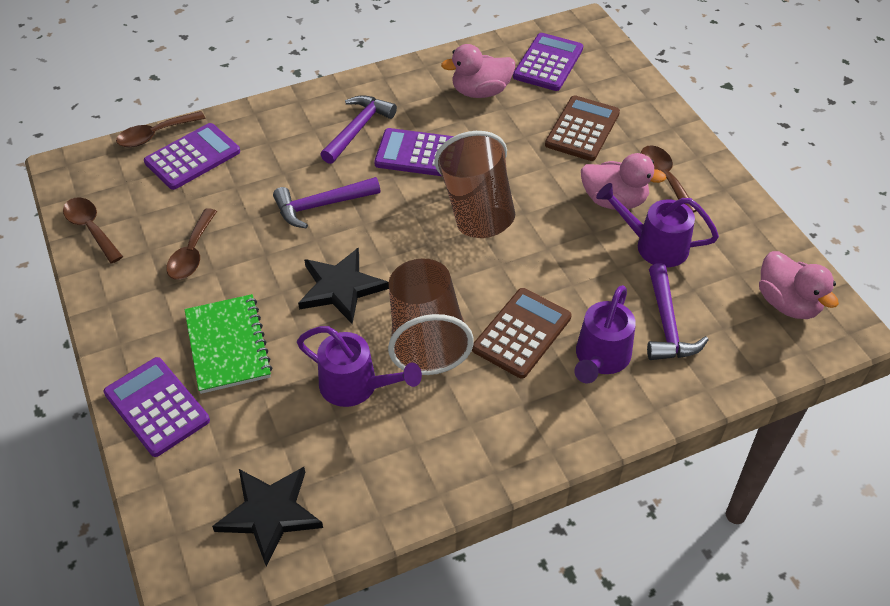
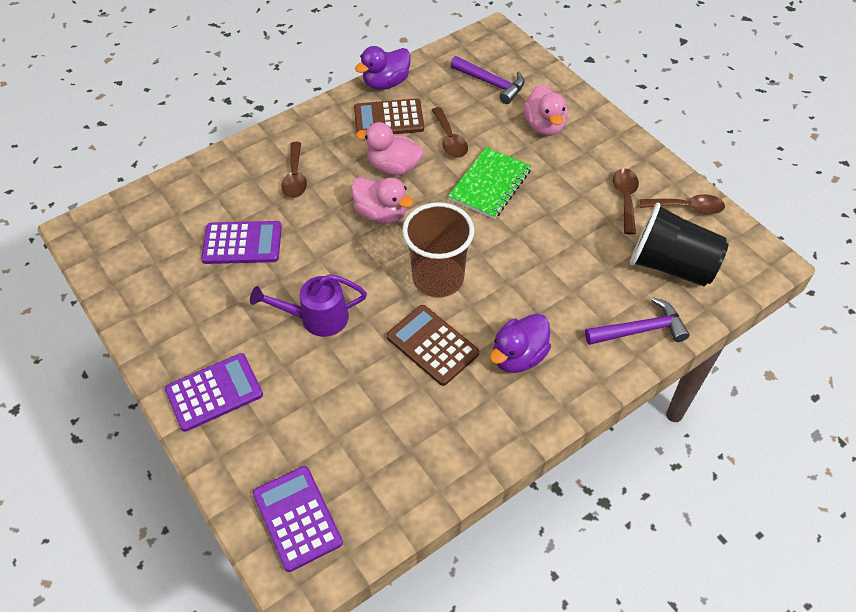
black cup: 0 -> 1
black star: 2 -> 0
brown cup: 2 -> 1
purple calculator: 4 -> 3
purple duck: 0 -> 2
purple hammer: 3 -> 2
purple watering can: 3 -> 1

